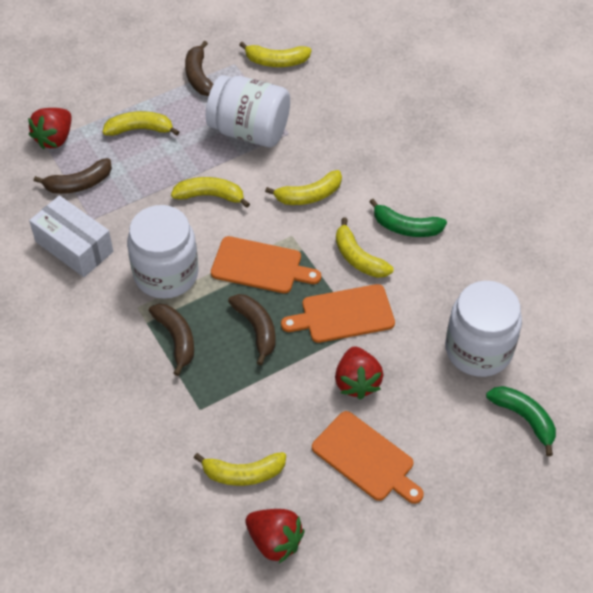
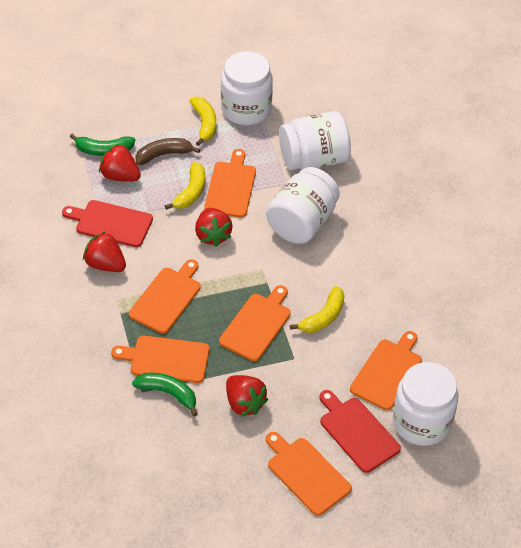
brown banana: 4 -> 1
orange cutting board: 3 -> 6
red cutting board: 0 -> 2
red strawberry: 3 -> 4
white box: 1 -> 0
white jar: 3 -> 4
yellow banana: 6 -> 3

